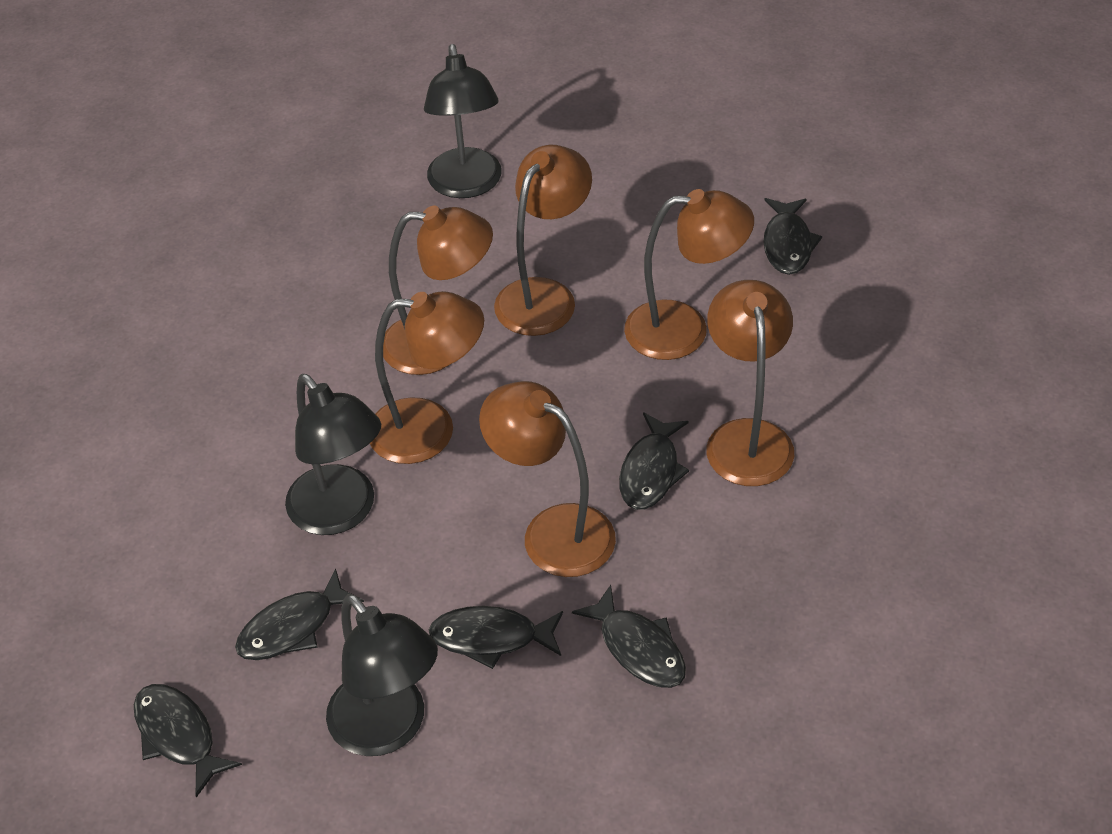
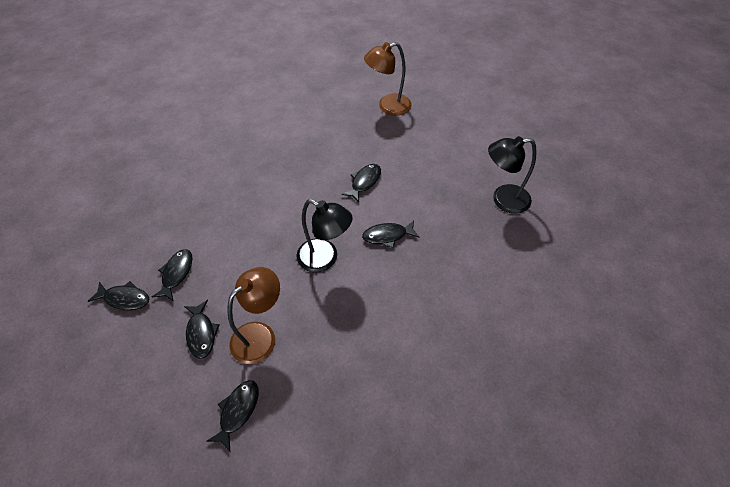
black lamp: 3 -> 2
brown lamp: 6 -> 2

